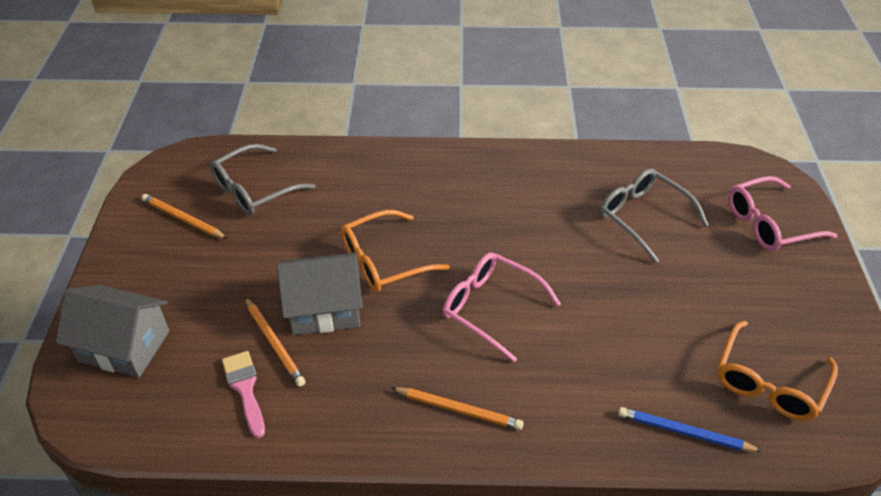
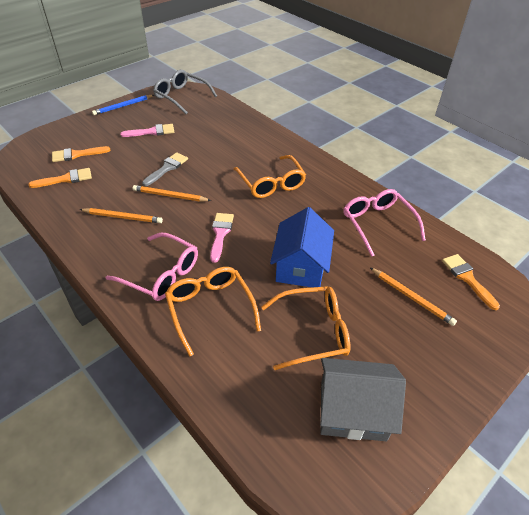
blue house: 0 -> 1
grey brush: 0 -> 1
grey glasses: 2 -> 1
grey house: 2 -> 1
orange brush: 0 -> 3
orange glasses: 2 -> 3
pink brush: 1 -> 2

